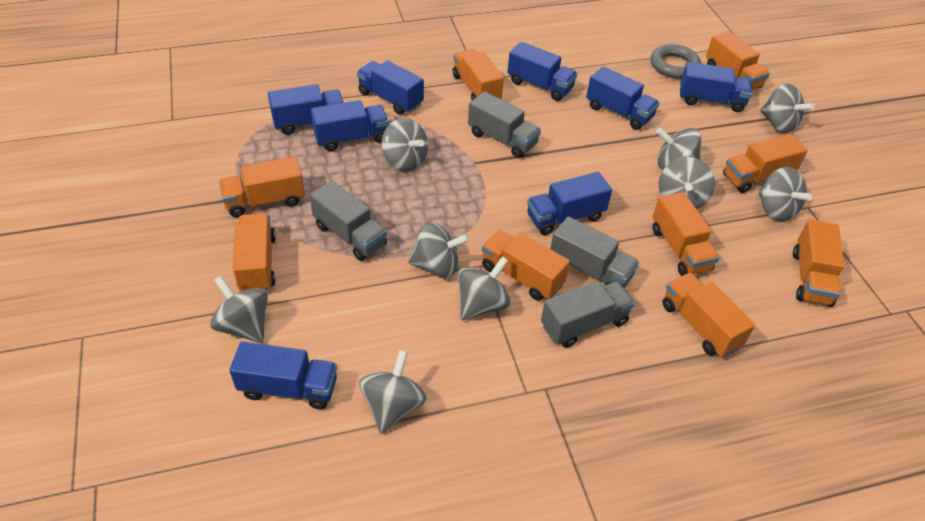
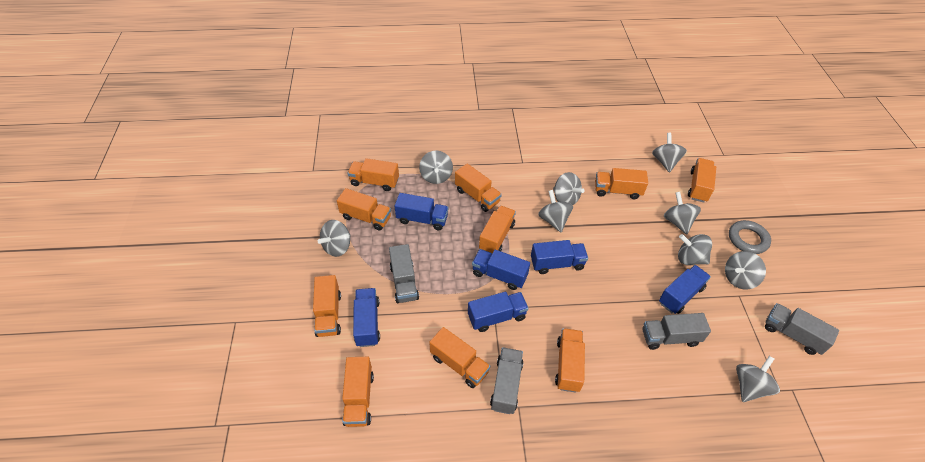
blue truck: 8 -> 6
orange truck: 9 -> 10

